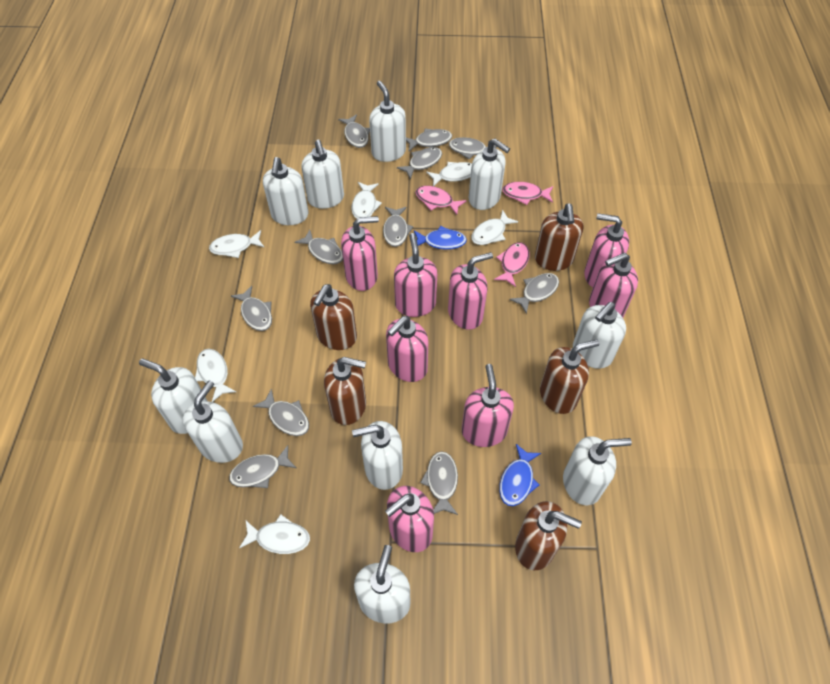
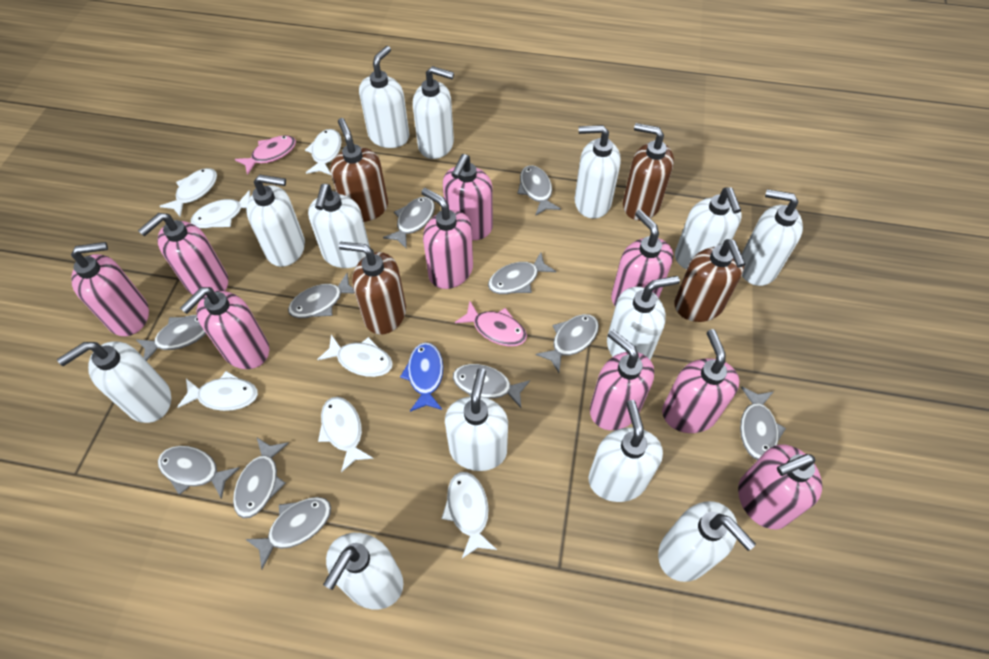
blue fish: 2 -> 1
brown soap dispenser: 5 -> 4
pink fish: 3 -> 2
pink soap dispenser: 8 -> 9
white fish: 6 -> 7
white soap dispenser: 10 -> 13

